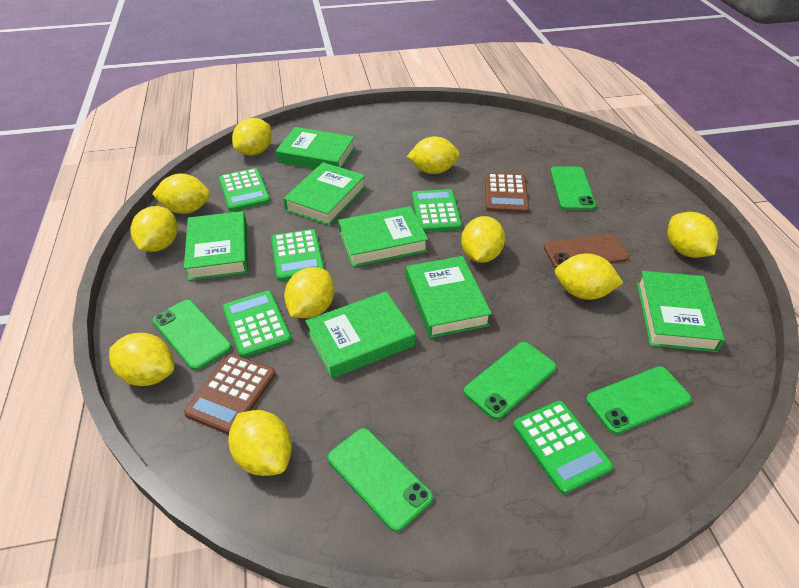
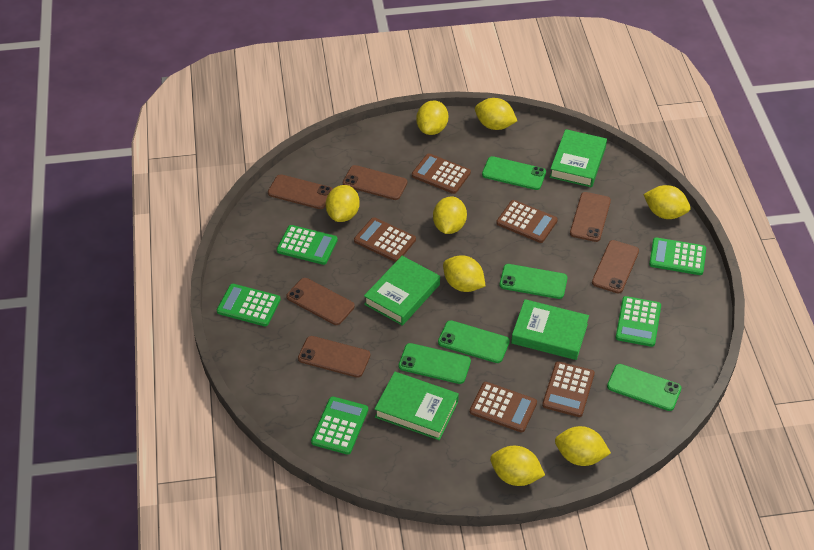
brown calculator: 2 -> 5
brown phone: 1 -> 6
green book: 7 -> 4
yellow lemon: 10 -> 8

